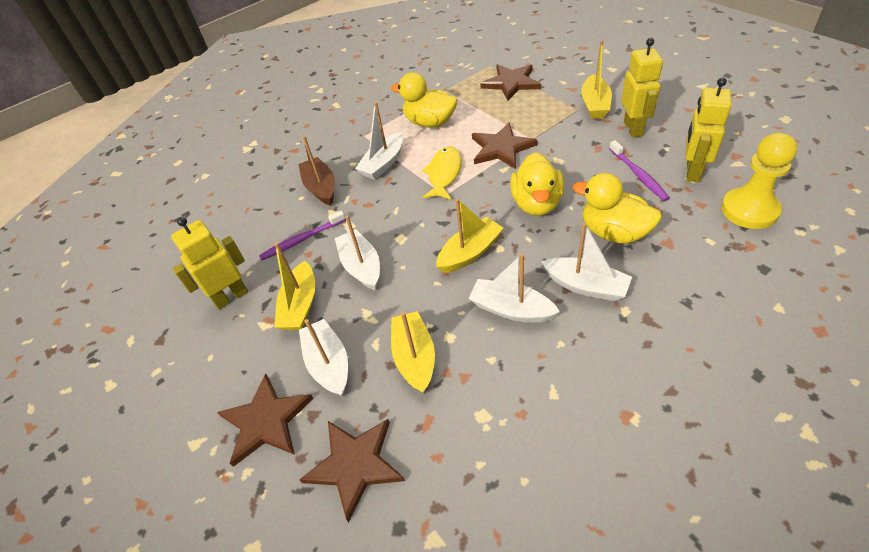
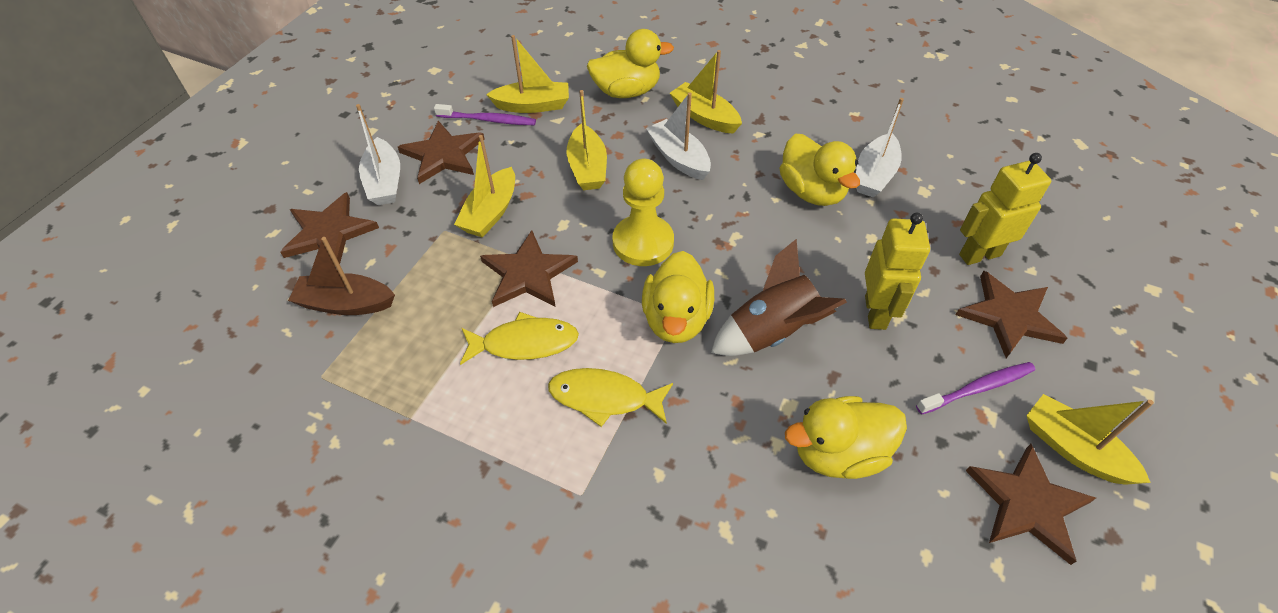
brown rocket: 0 -> 1
brown star: 4 -> 5
white boat: 5 -> 3
yellow boat: 4 -> 5
yellow duck: 3 -> 4
yellow fish: 1 -> 2
yellow robot: 3 -> 2

